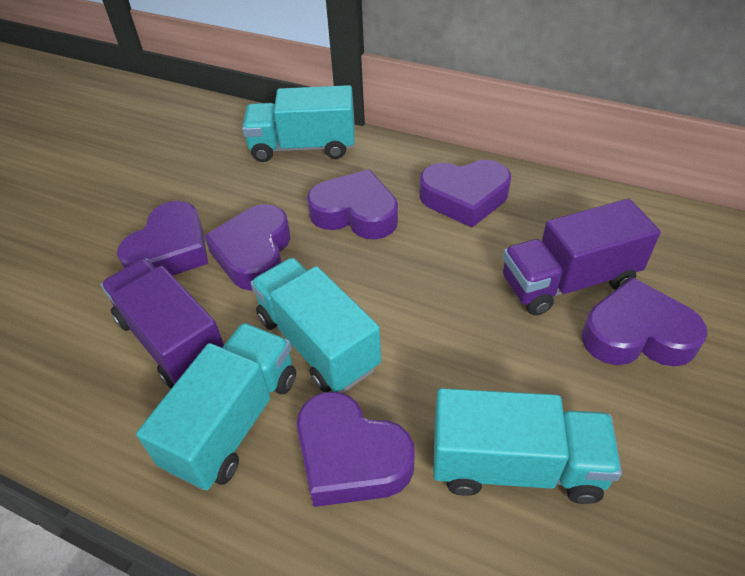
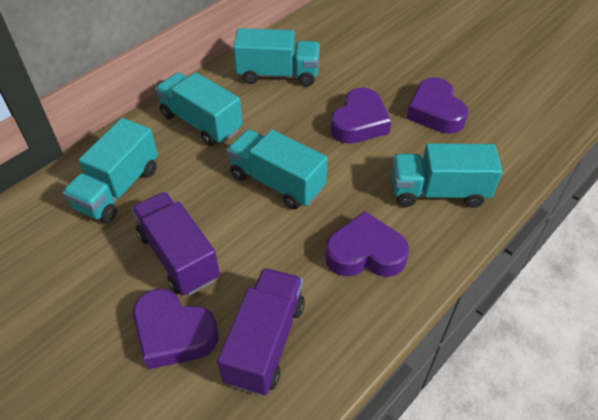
purple heart: 6 -> 4
turquoise truck: 4 -> 5

